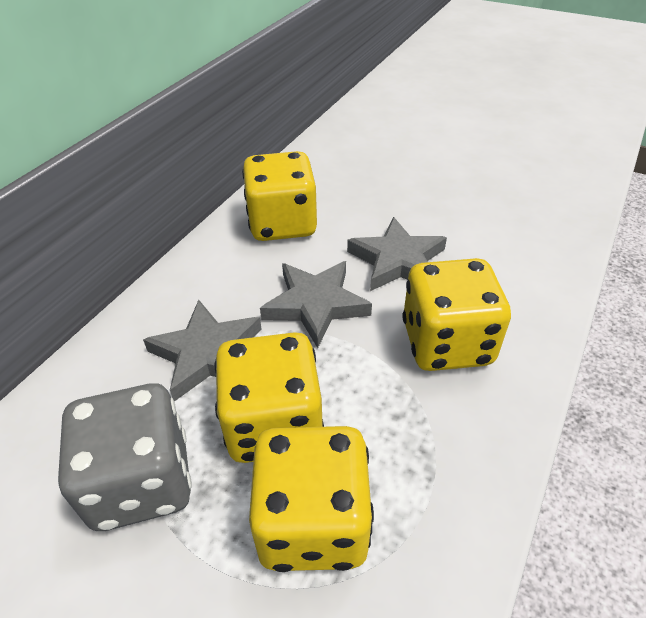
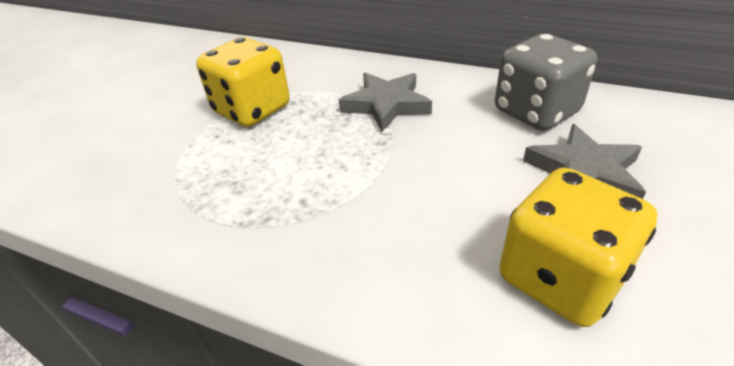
grey star: 3 -> 2
yellow dice: 4 -> 2

